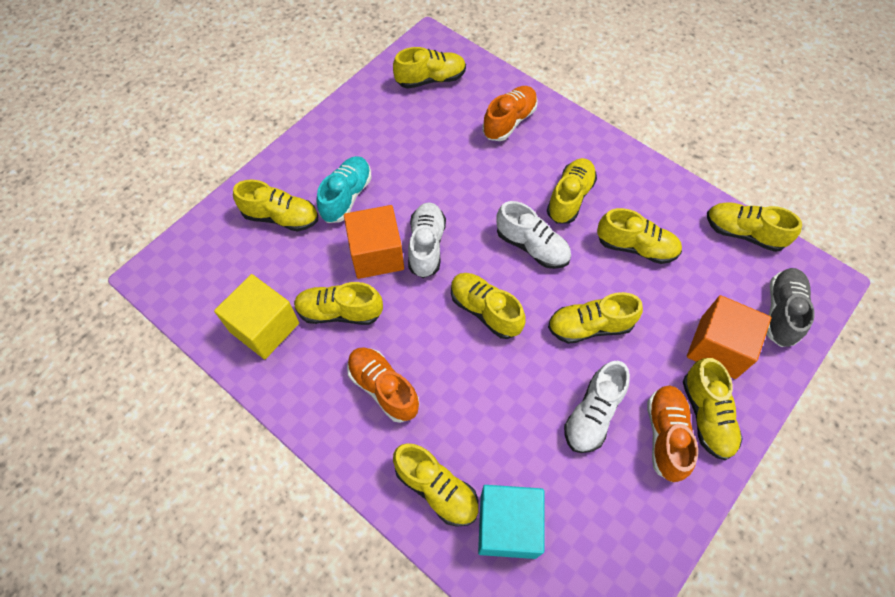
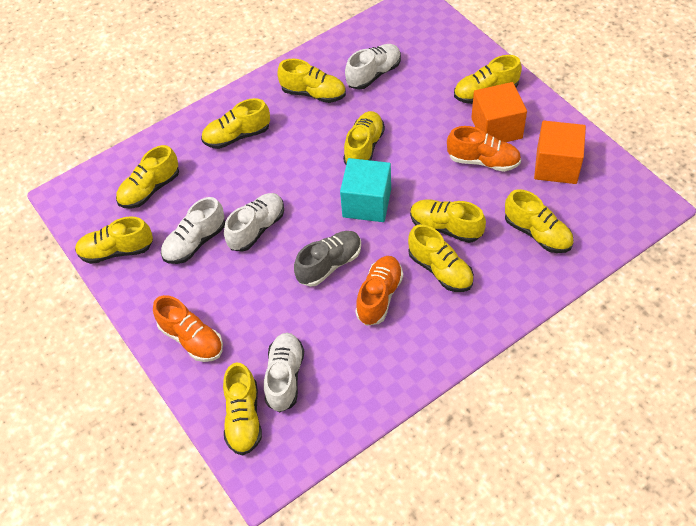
turquoise shoe: 1 -> 0
white shoe: 3 -> 4
yellow cube: 1 -> 0

